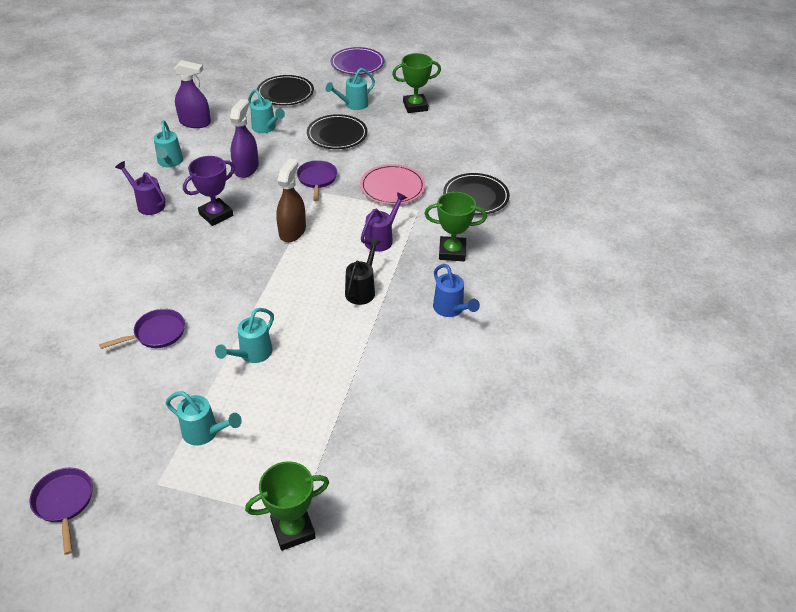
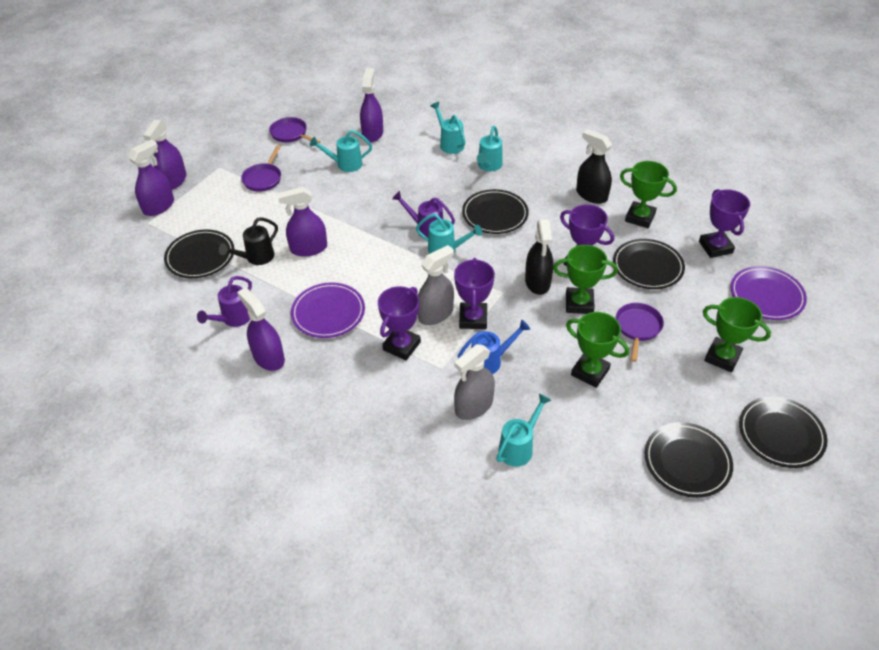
black plate: 3 -> 5
black spray bottle: 0 -> 2
brown spray bottle: 1 -> 0
green trophy: 3 -> 4
grey spray bottle: 0 -> 2
pink plate: 1 -> 0
purple plate: 1 -> 2
purple spray bottle: 2 -> 5
purple trophy: 1 -> 4

